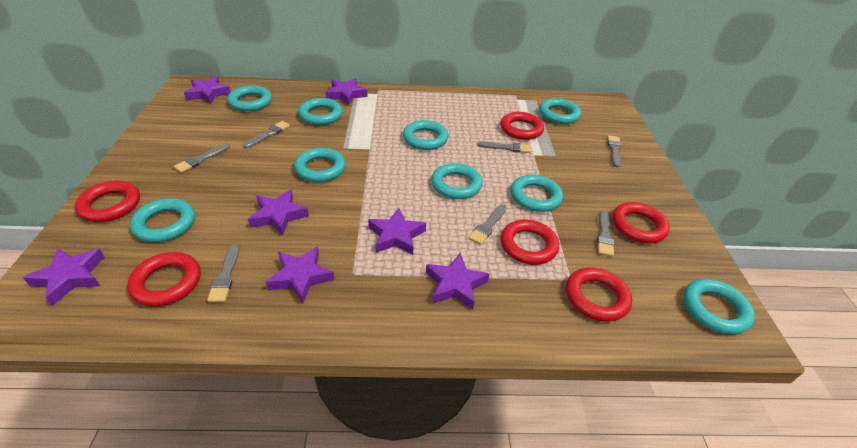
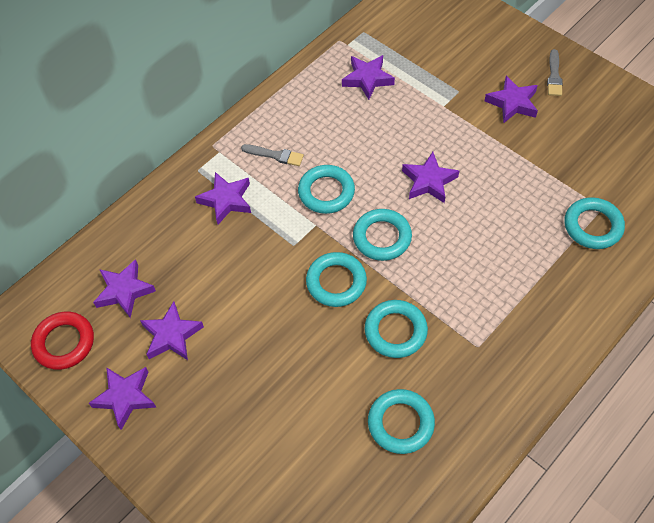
grey brush: 7 -> 2
red ring: 6 -> 1
turquoise ring: 9 -> 6

